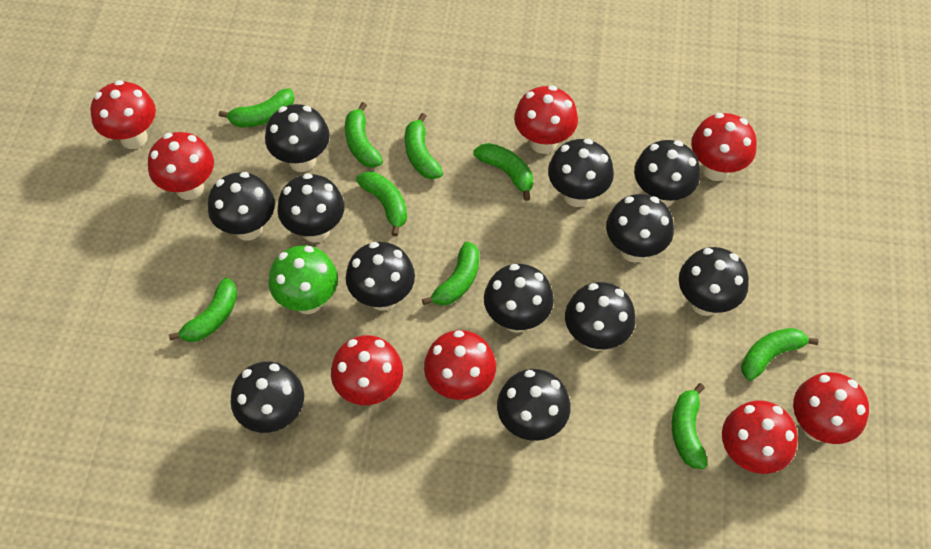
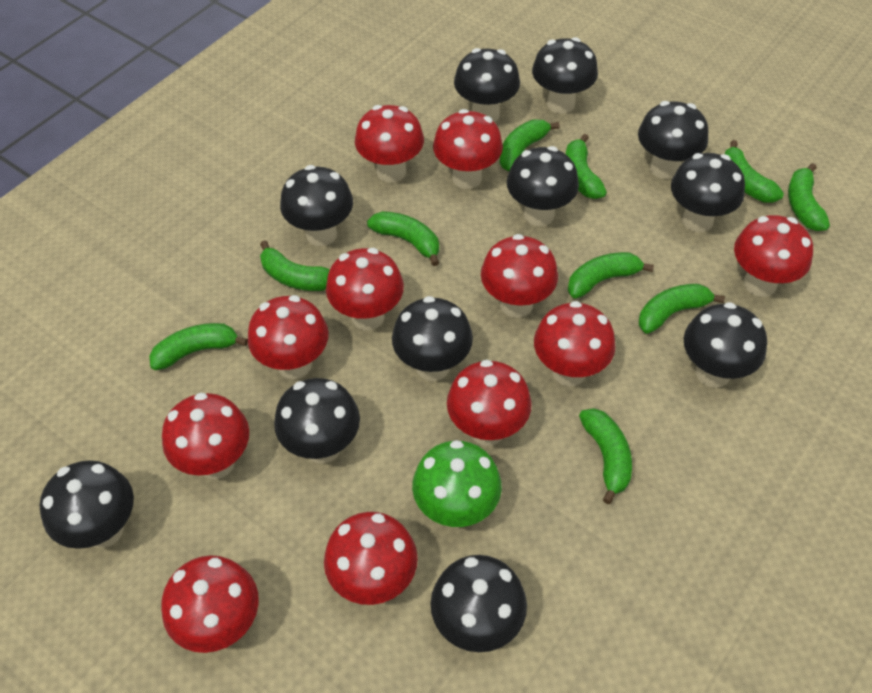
black mushroom: 12 -> 11
green banana: 9 -> 10
red mushroom: 8 -> 11

